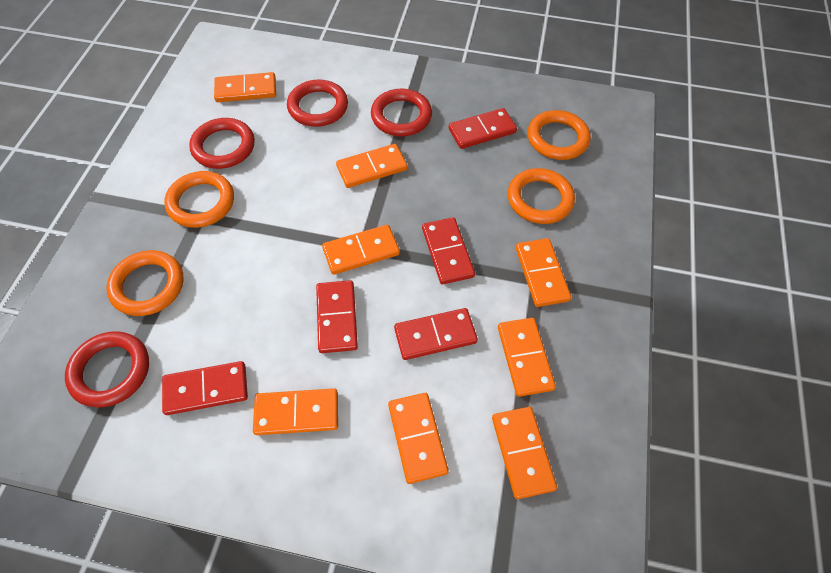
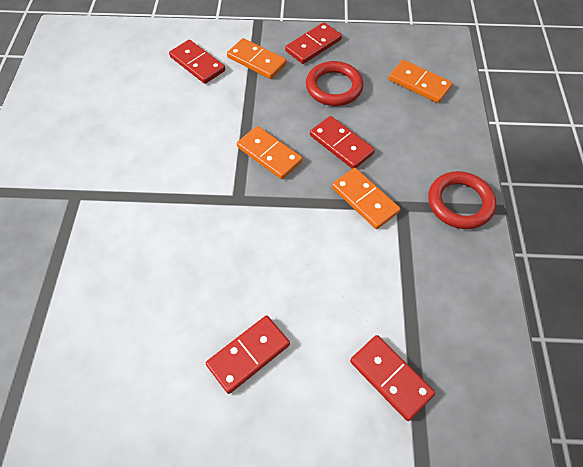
orange domino: 8 -> 4
orange ring: 4 -> 0
red ring: 4 -> 2

